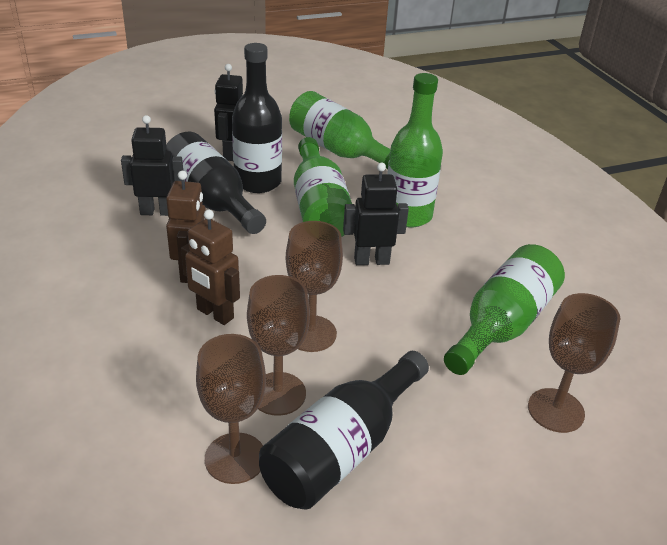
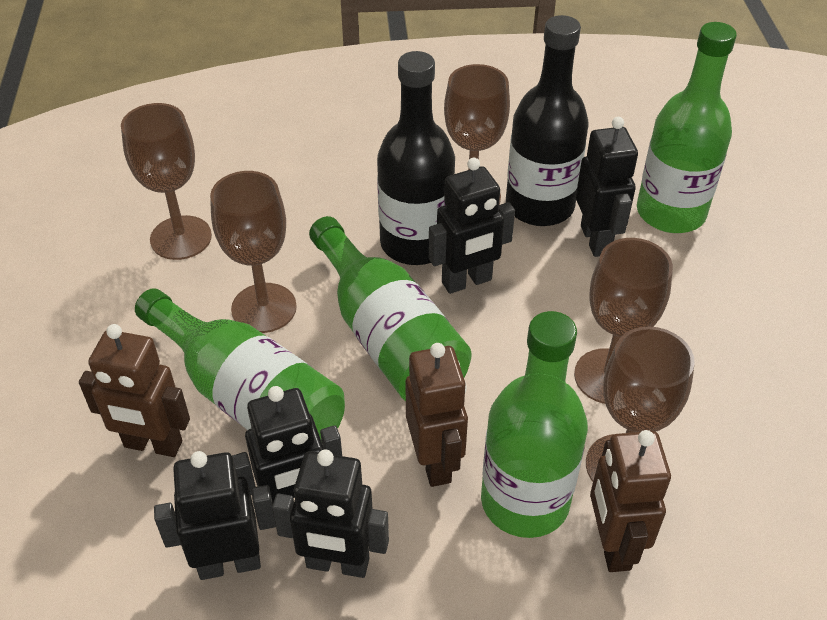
black bottle: 3 -> 2
black robot: 3 -> 5
brown goblet: 4 -> 5
brown robot: 2 -> 3

